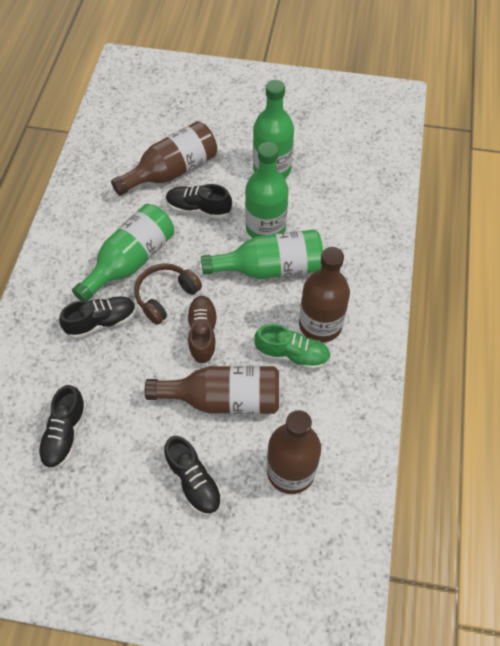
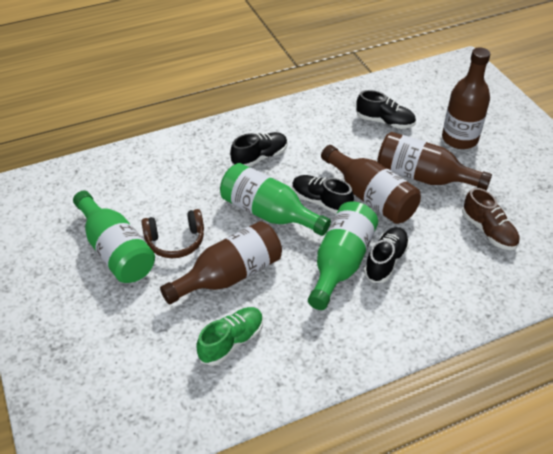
green bottle: 4 -> 3

